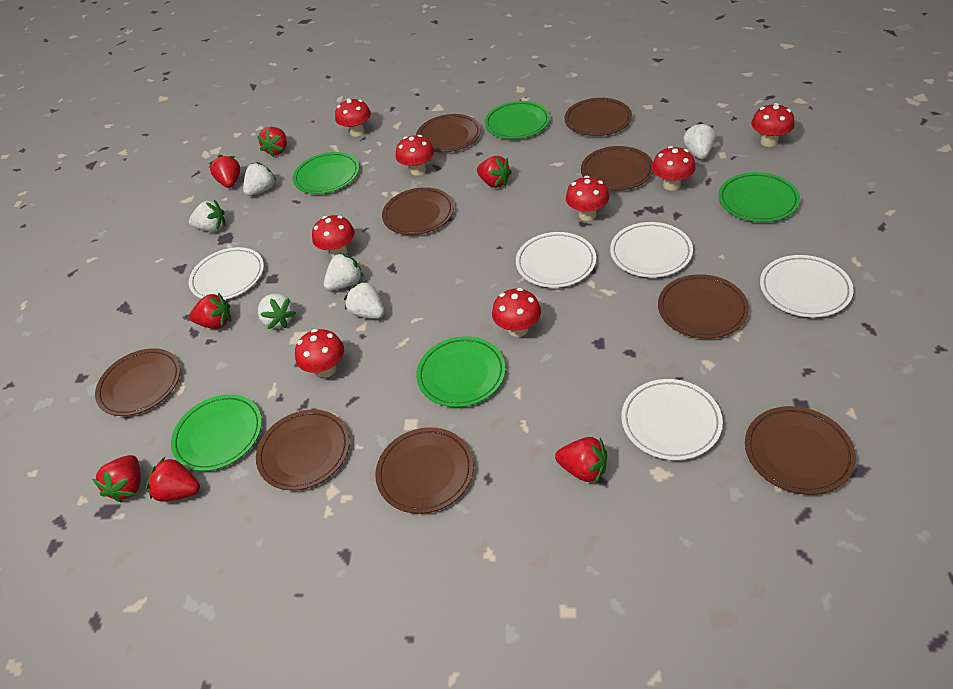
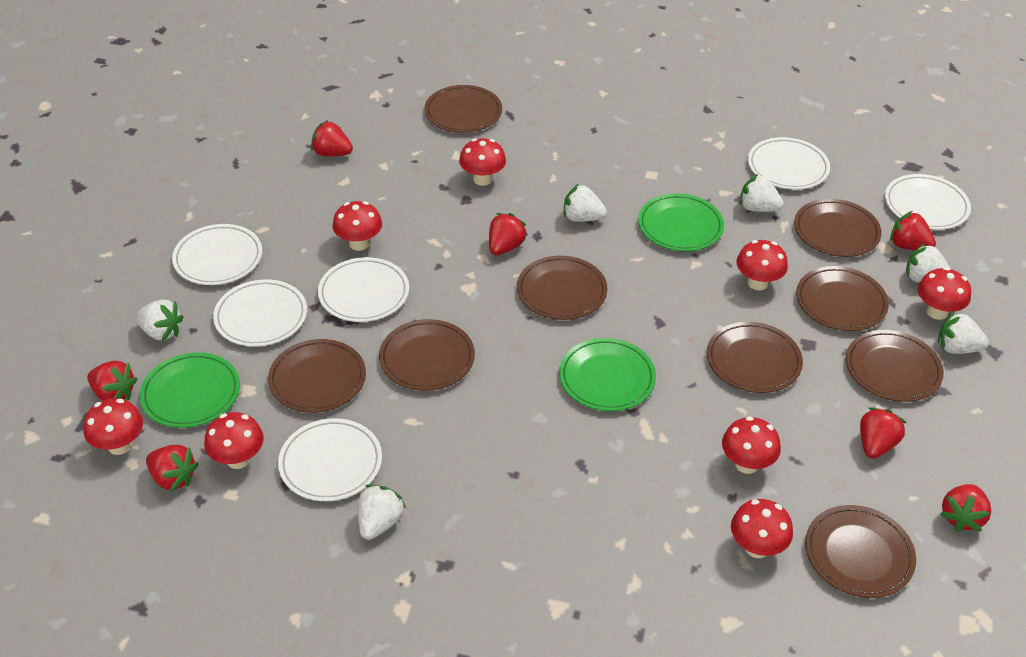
green plate: 5 -> 3
white plate: 5 -> 6

